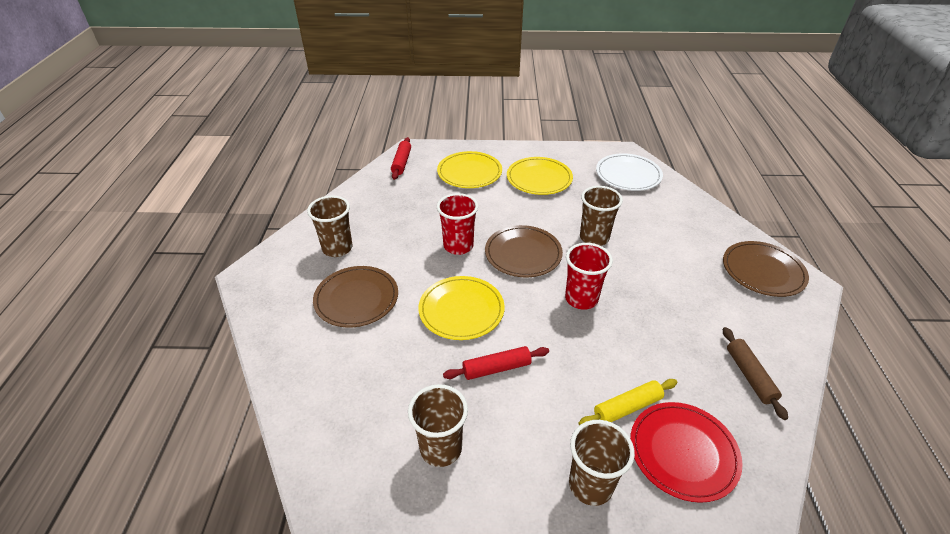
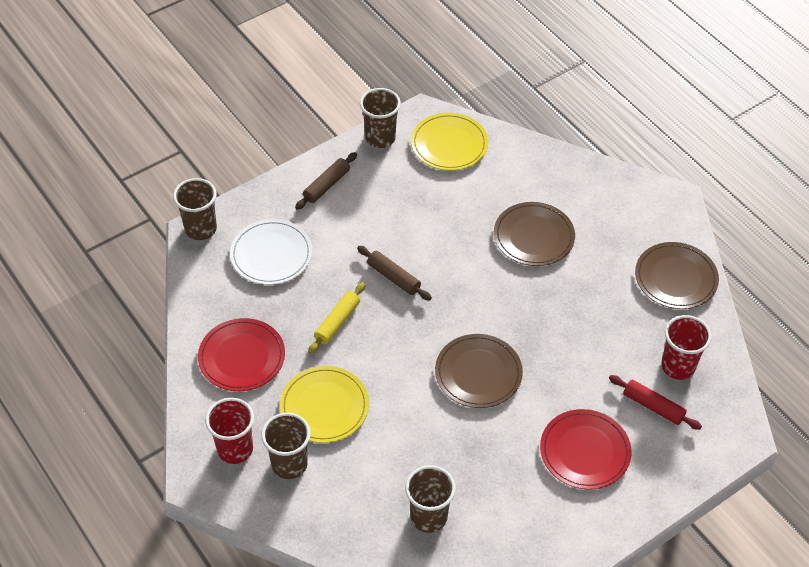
brown rolling pin: 1 -> 2
red plate: 1 -> 2
red rolling pin: 2 -> 1
yellow plate: 3 -> 2

